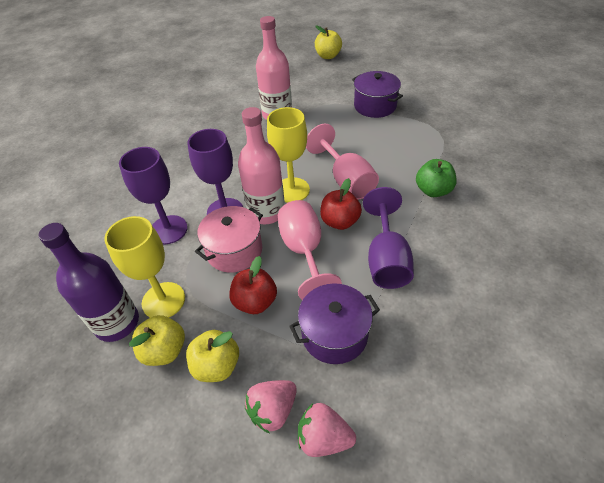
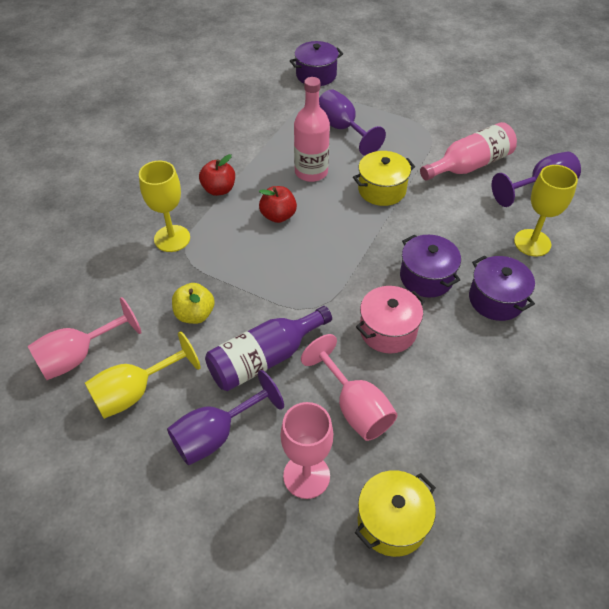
green apple: 1 -> 0
pink goblet: 2 -> 3
pink strawberry: 2 -> 0
purple pot: 2 -> 3
yellow apple: 3 -> 1
yellow goblet: 2 -> 3
yellow pot: 0 -> 2

